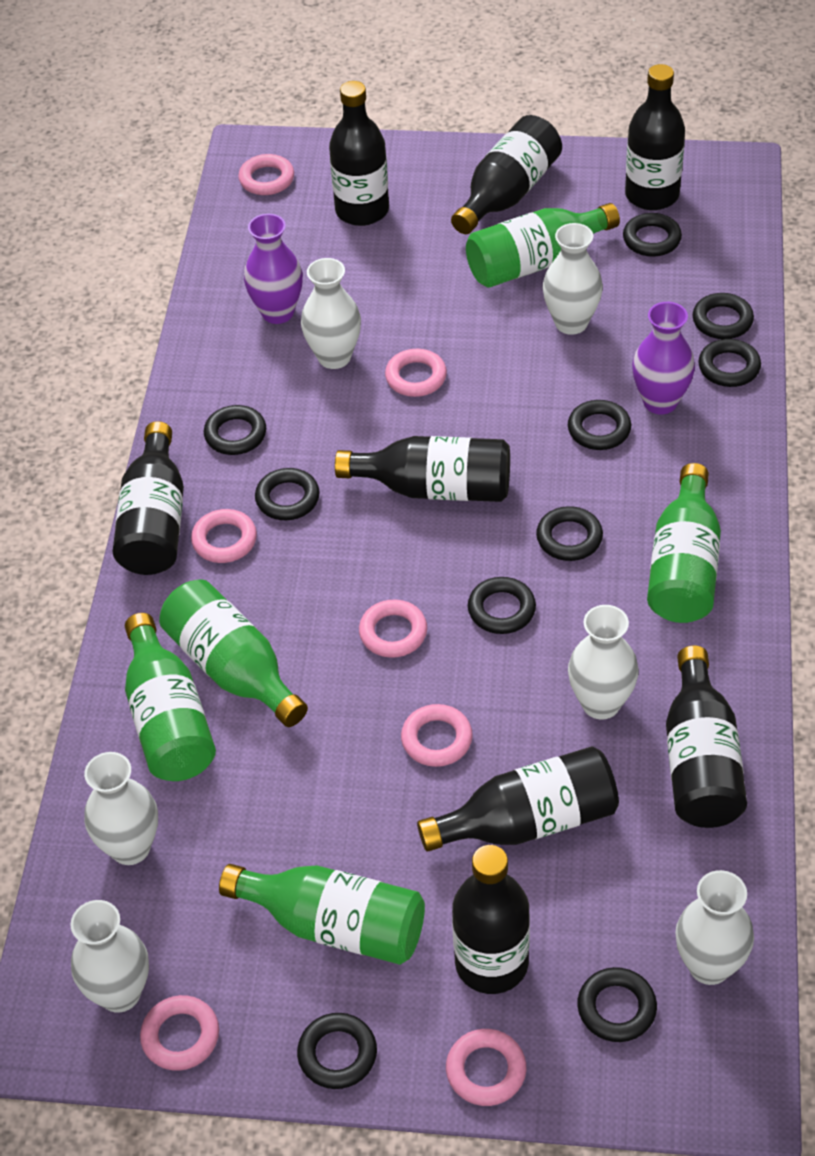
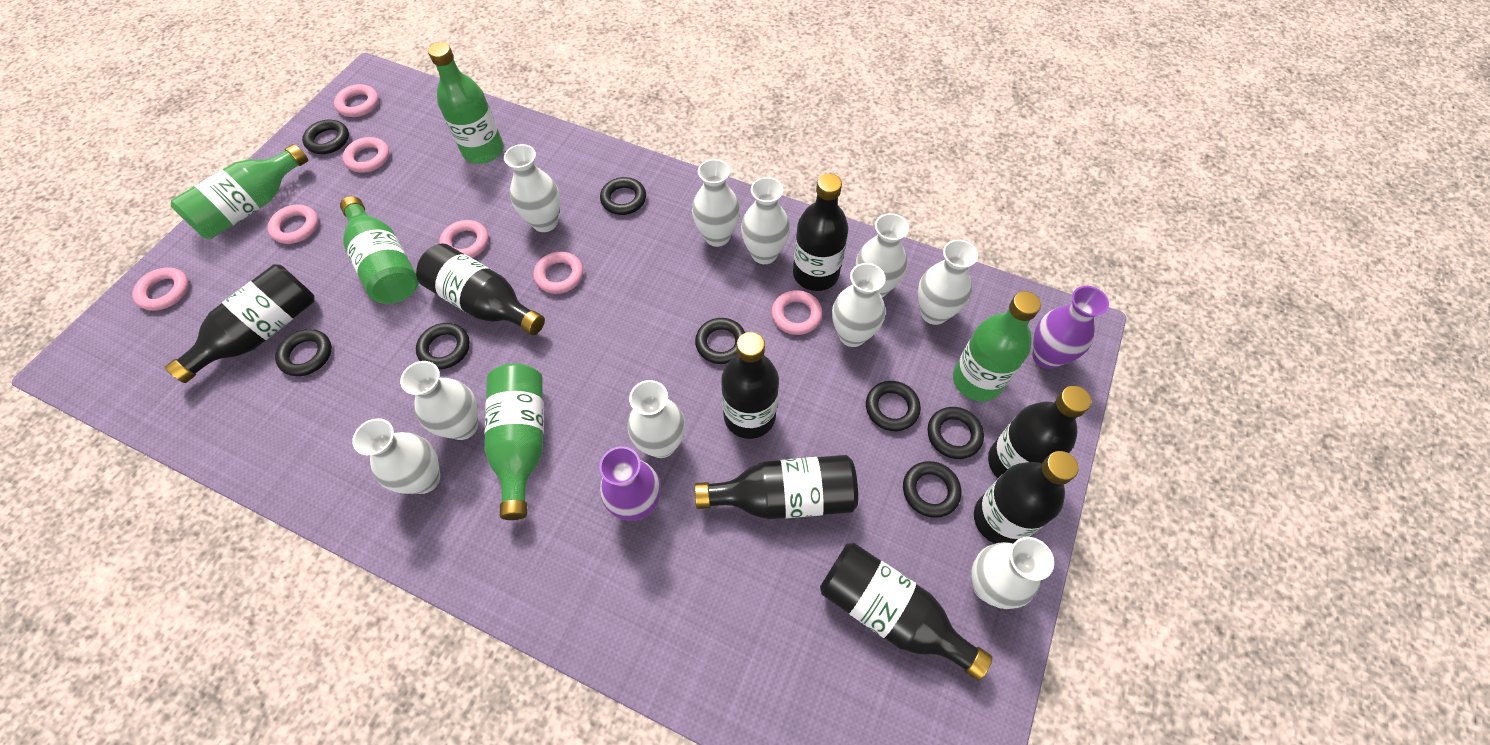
black ring: 10 -> 8
white vase: 6 -> 10

